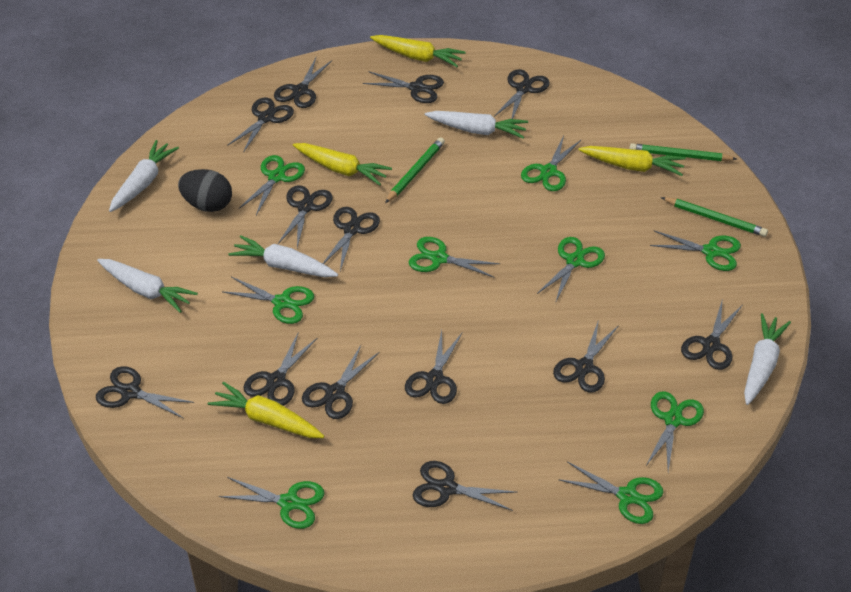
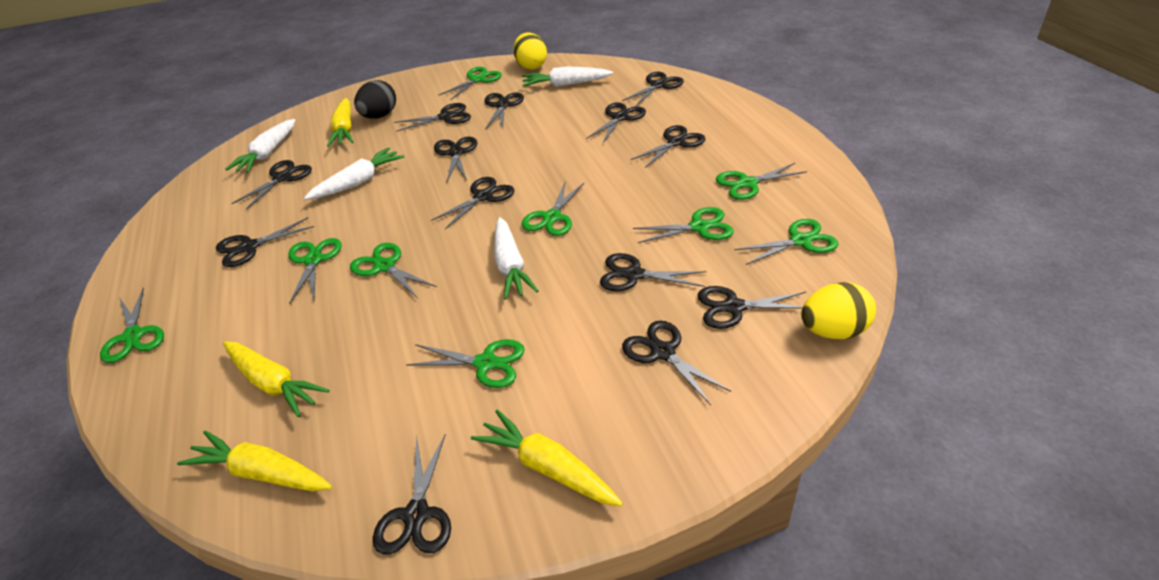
green pencil: 3 -> 0
white carrot: 5 -> 4
yellow egg: 0 -> 2

